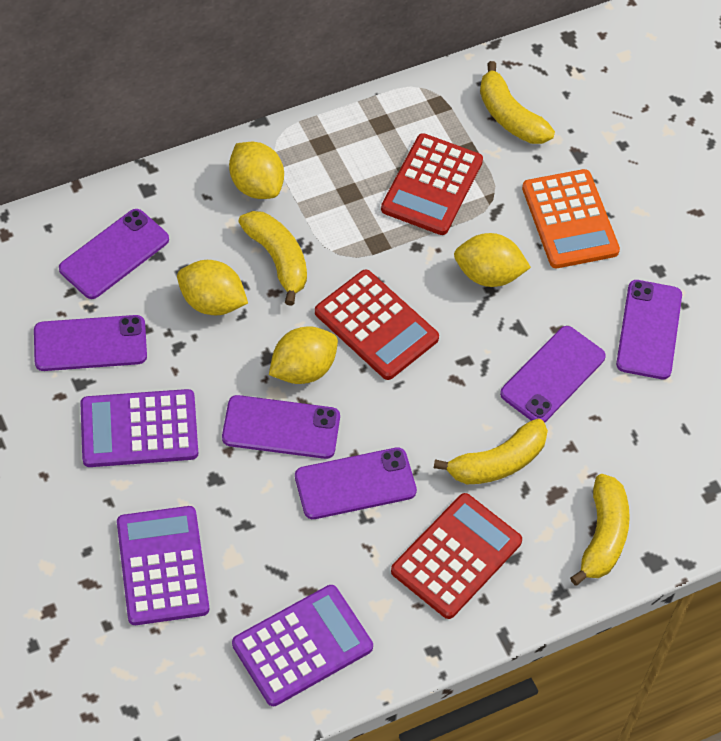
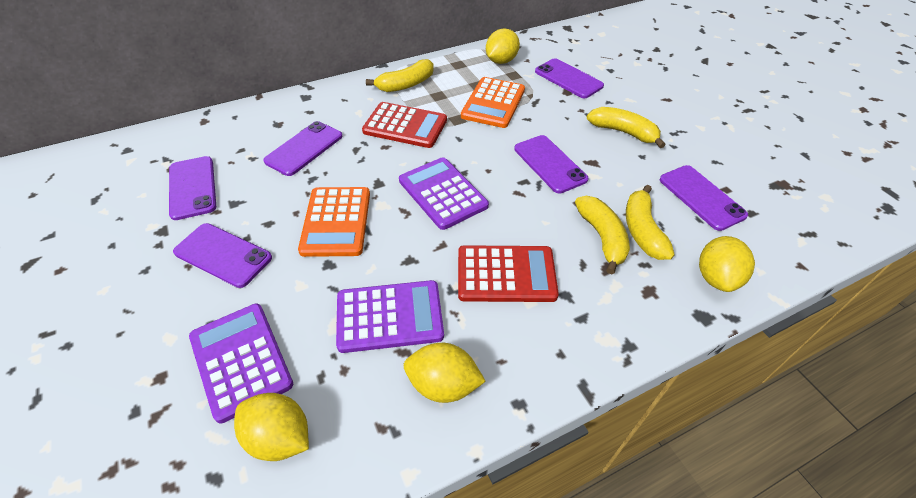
orange calculator: 1 -> 2
red calculator: 3 -> 2

